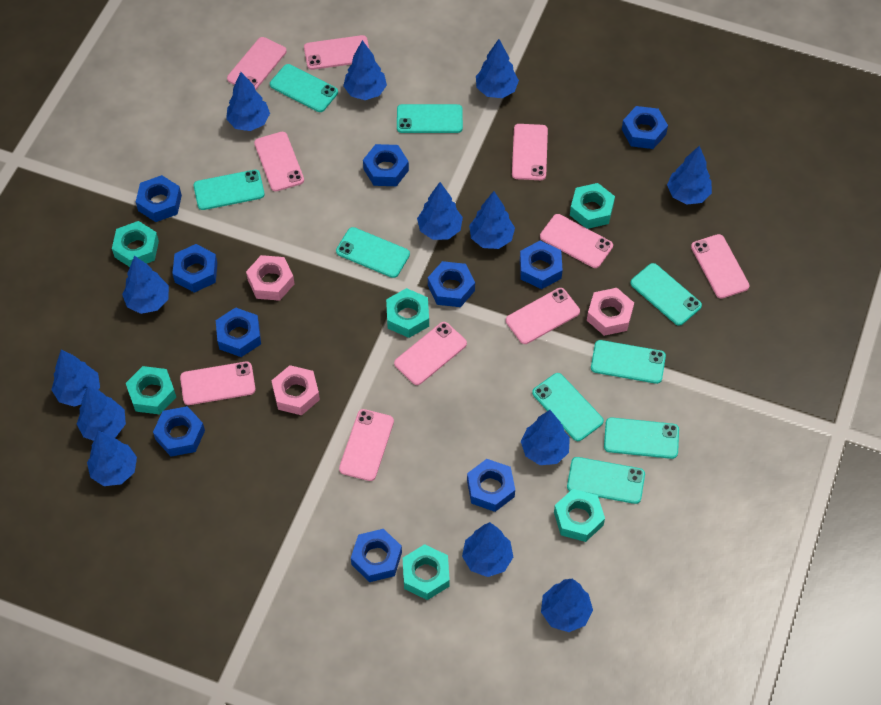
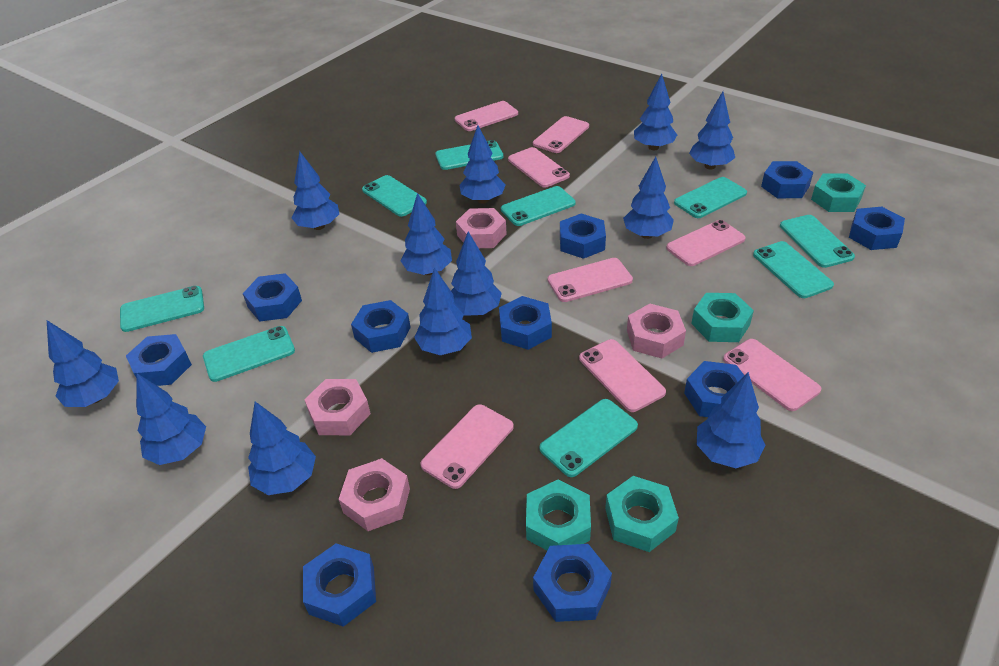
blue tree: 13 -> 12
pink nut: 3 -> 4
pink phone: 10 -> 8
turquoise nut: 6 -> 4

